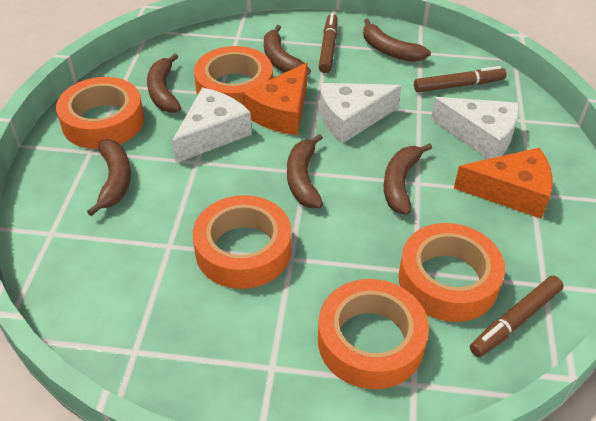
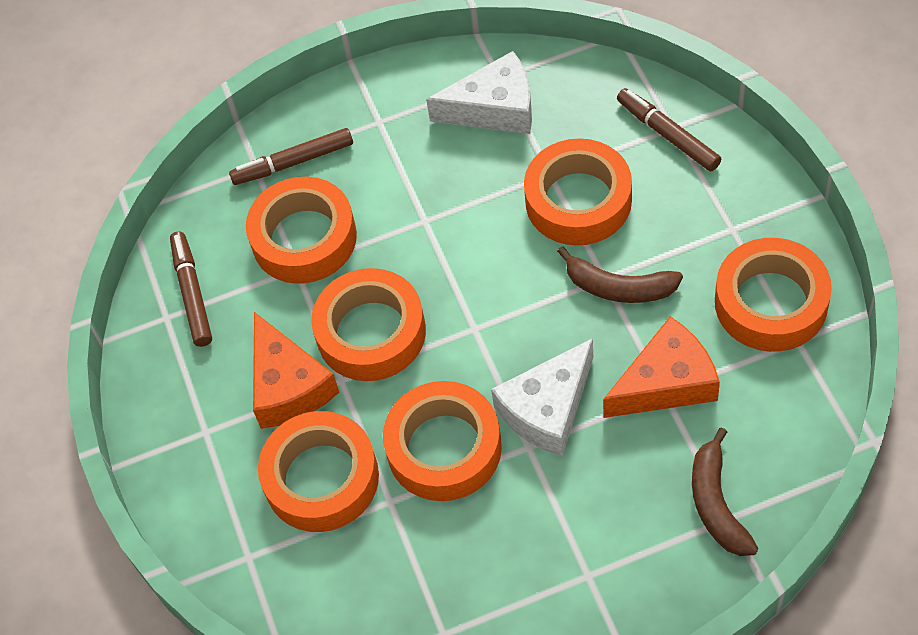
brown banana: 6 -> 2
orange tape: 5 -> 6
white cheese: 3 -> 2

